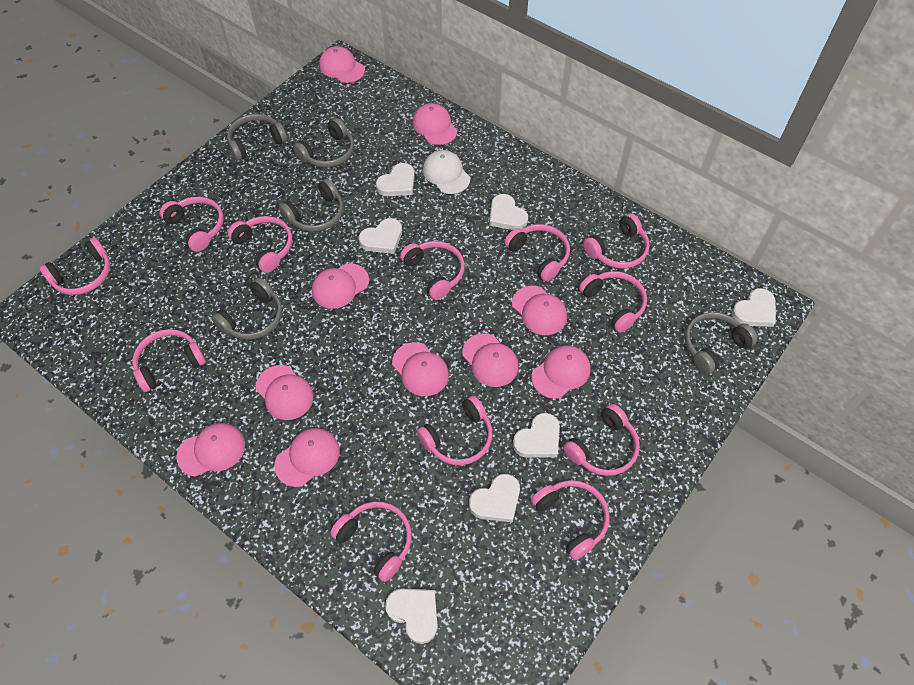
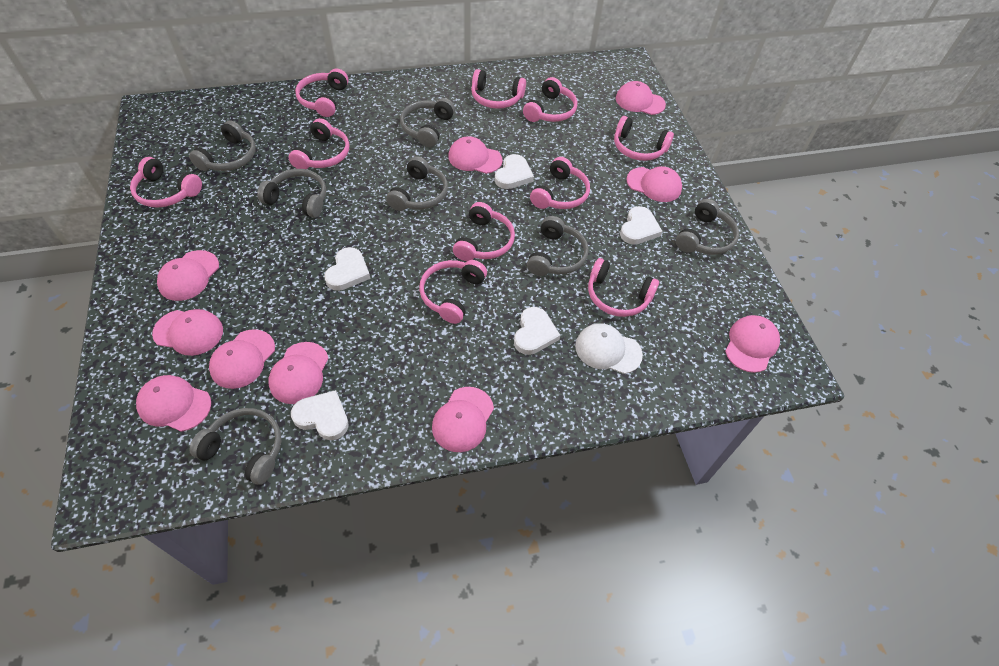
grey headphones: 5 -> 7
pink headphones: 12 -> 10
white heart: 7 -> 5

